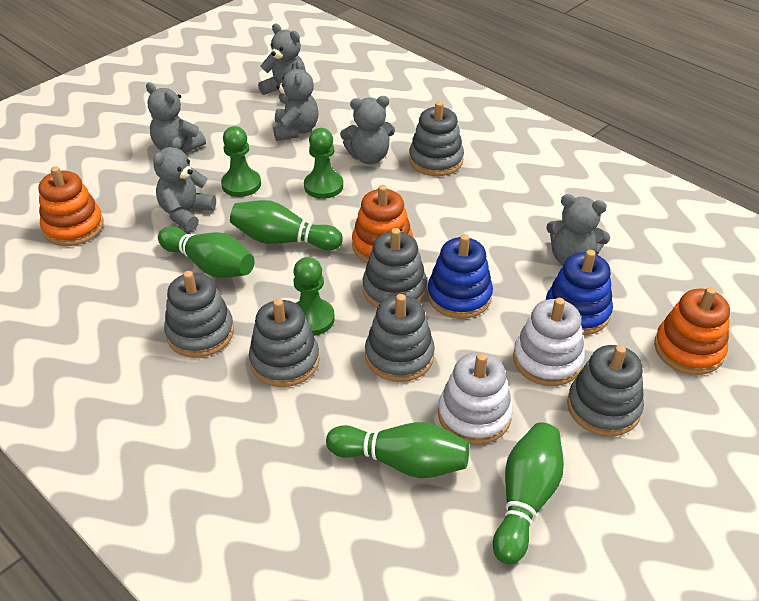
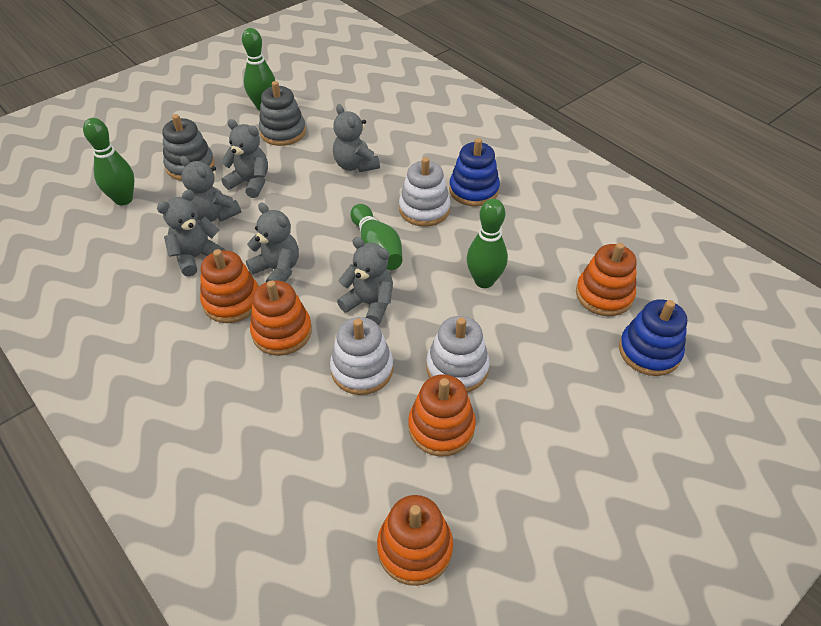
green pawn: 3 -> 0
grey stacking toy: 6 -> 2
orange stacking toy: 3 -> 5
white stacking toy: 2 -> 3

